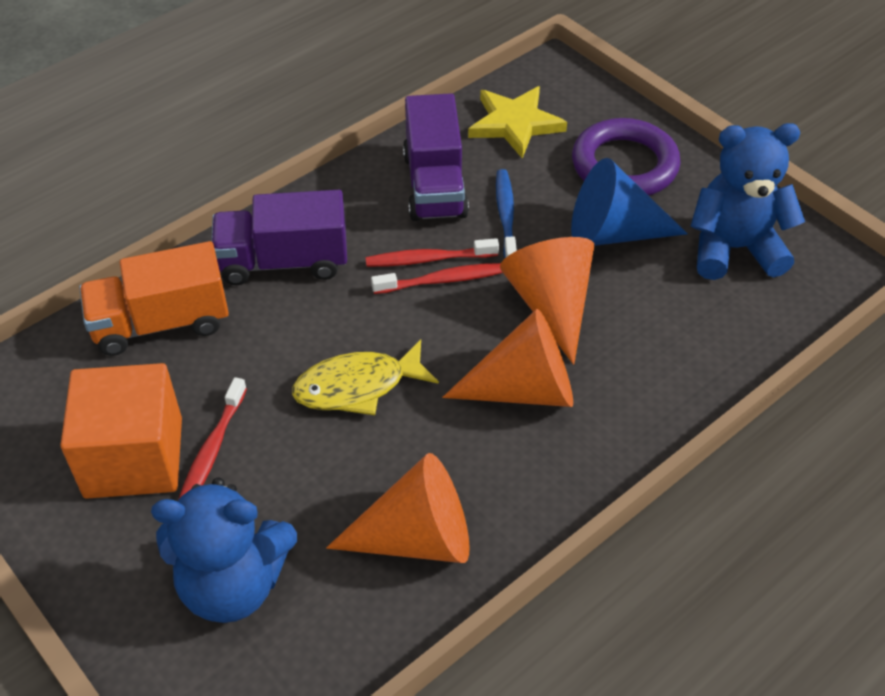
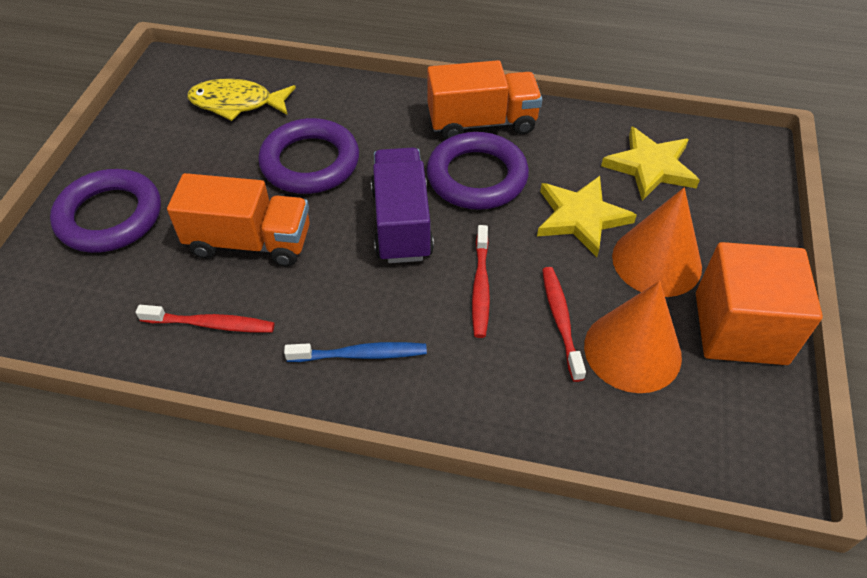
blue cone: 1 -> 0
blue teddy bear: 2 -> 0
orange cone: 3 -> 2
orange truck: 1 -> 2
purple ring: 1 -> 3
purple truck: 2 -> 1
yellow star: 1 -> 2

